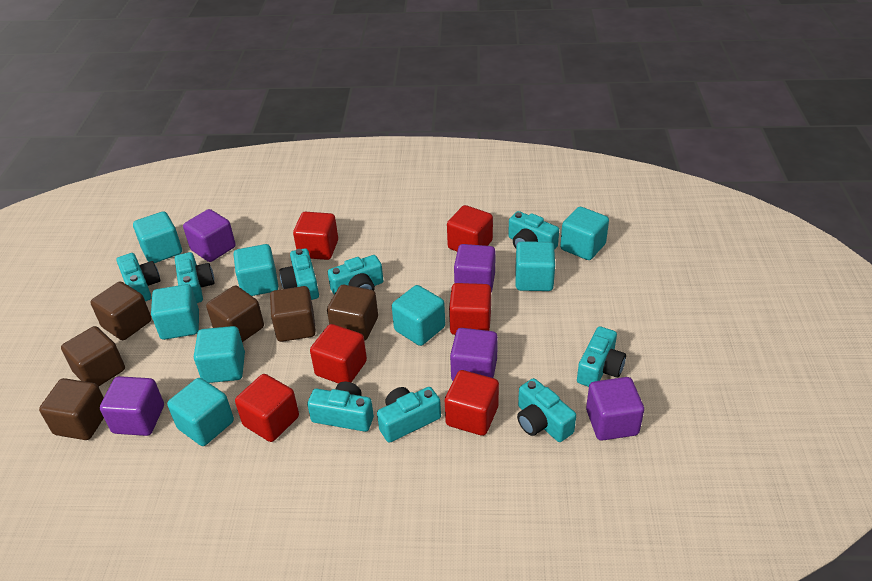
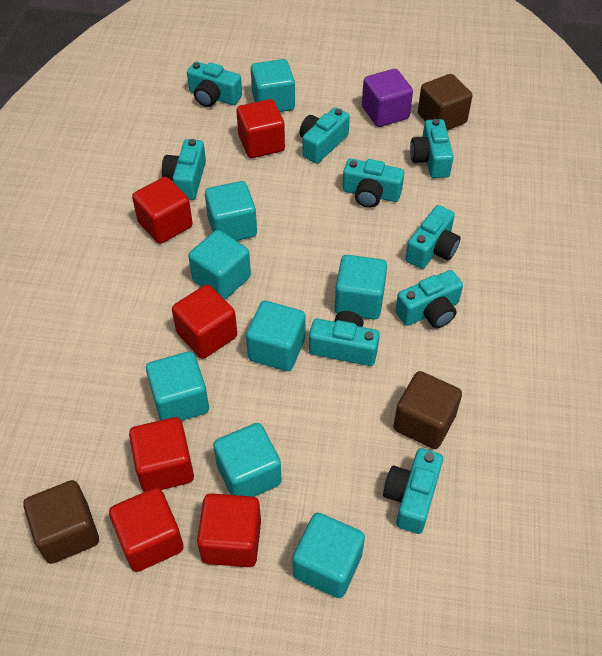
brown cube: 6 -> 3
purple cube: 5 -> 1

